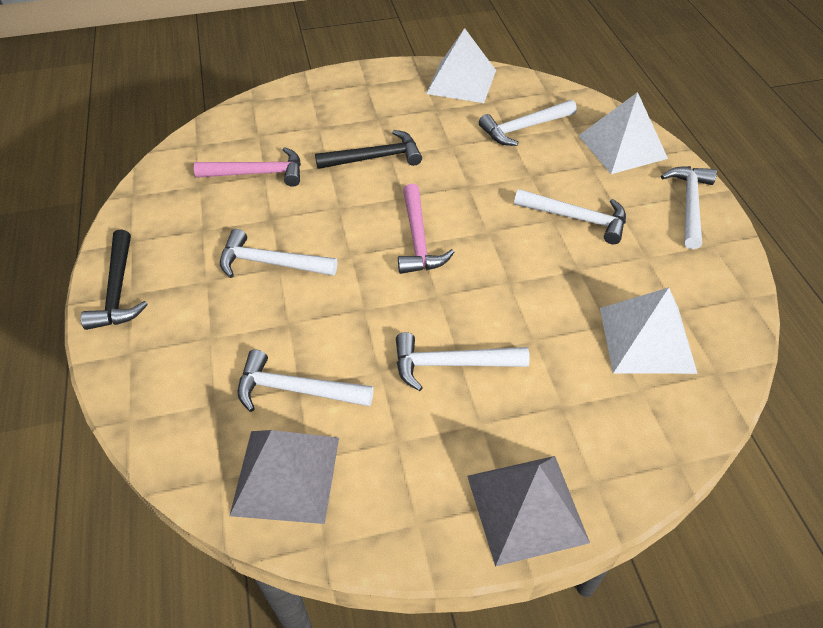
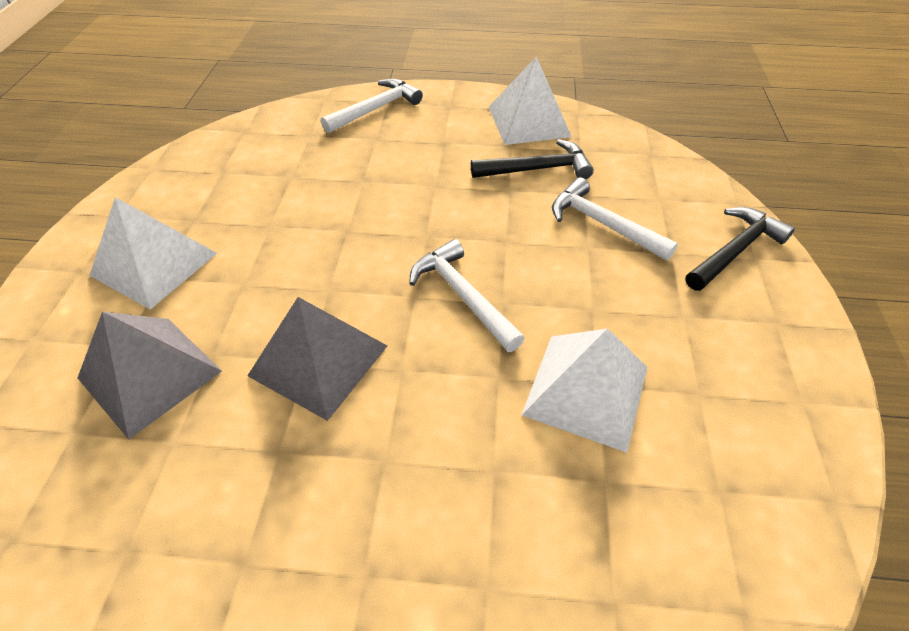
pink hammer: 2 -> 0
white hammer: 6 -> 3

